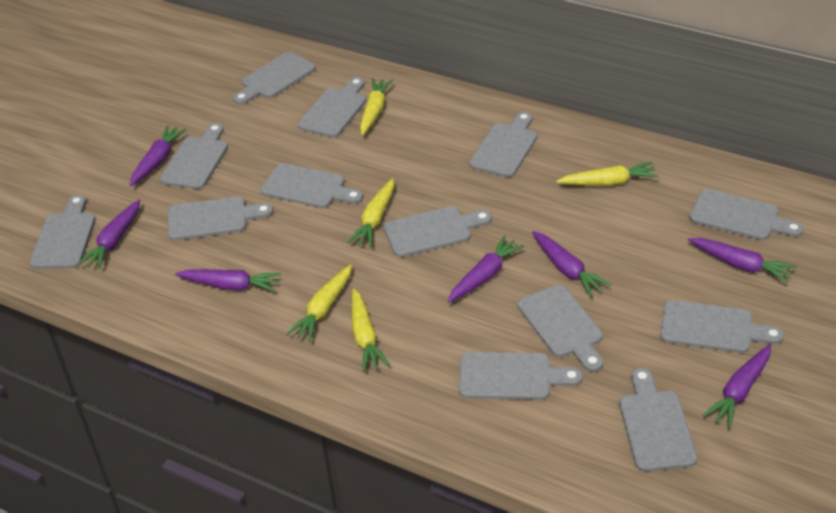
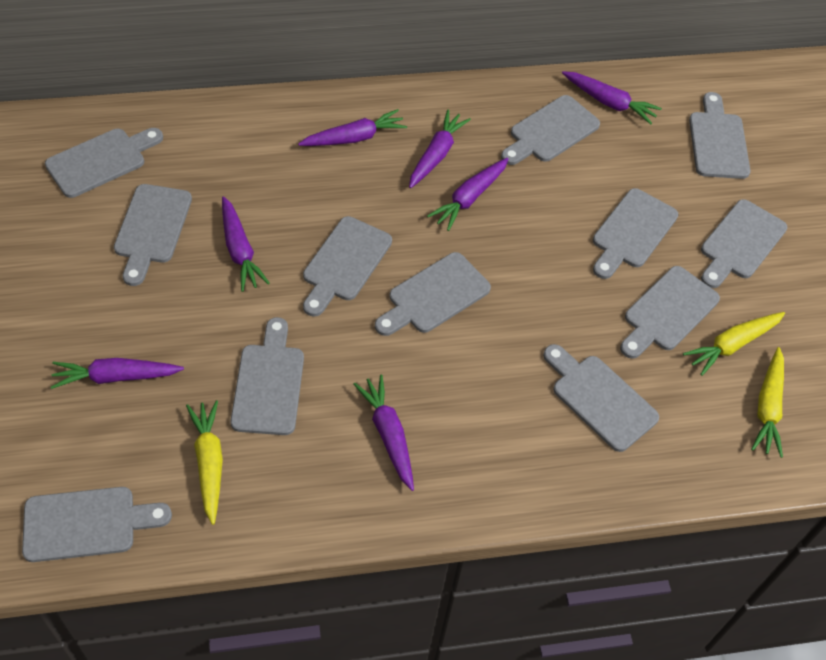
grey cutting board: 13 -> 12
yellow carrot: 5 -> 3

